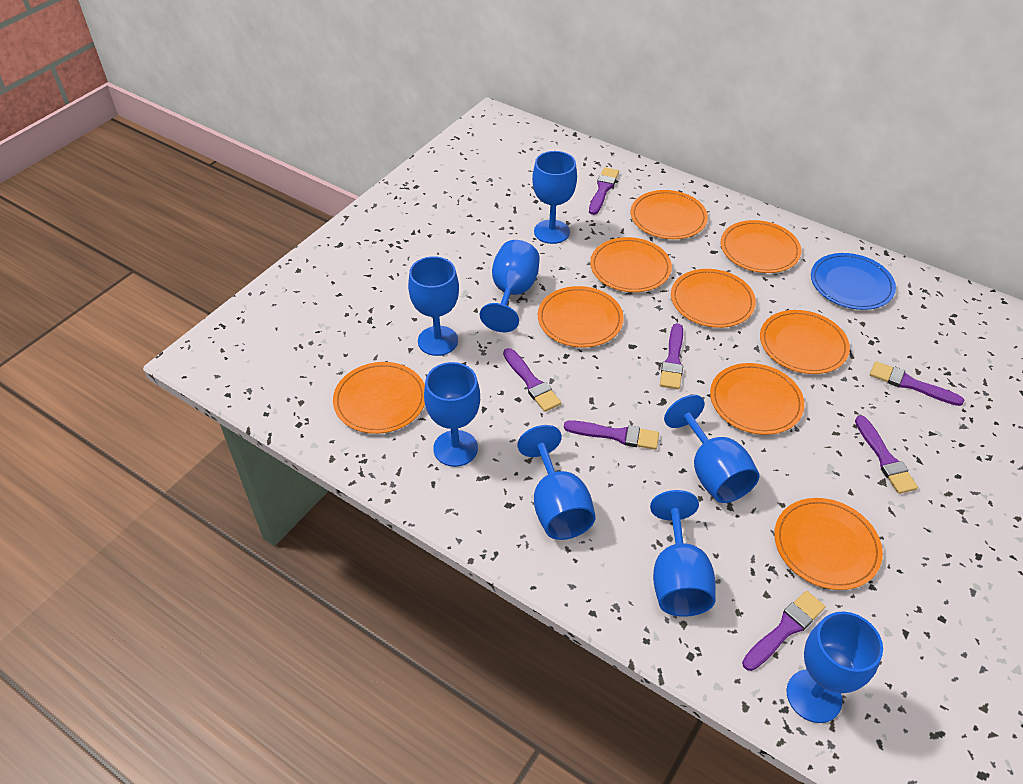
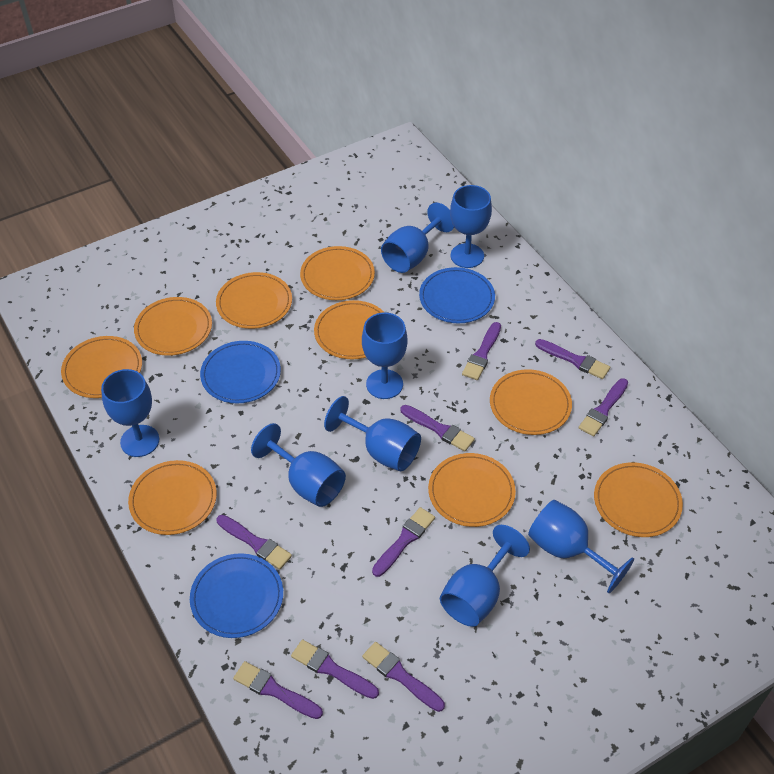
blue plate: 1 -> 3
purple brush: 7 -> 9

